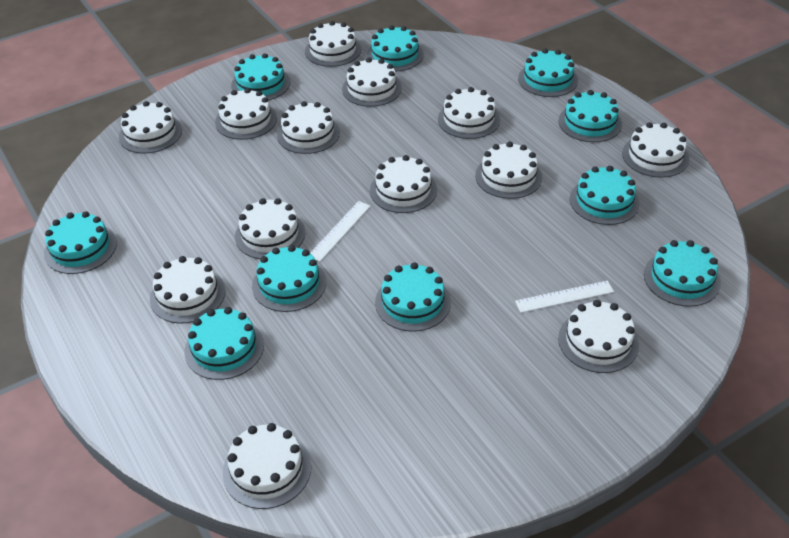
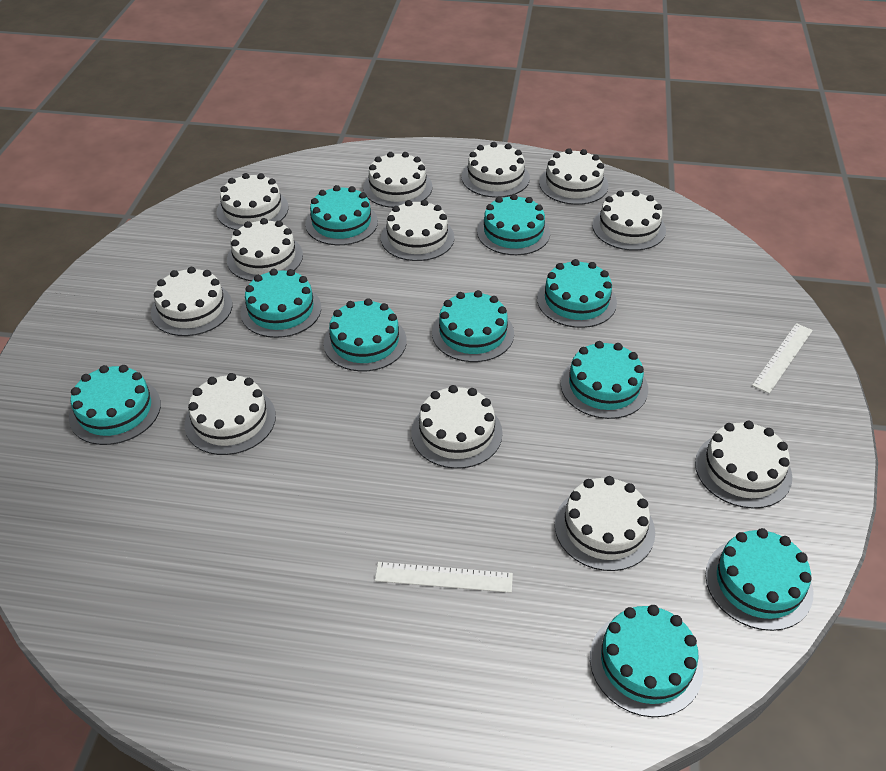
white cake: 13 -> 12

